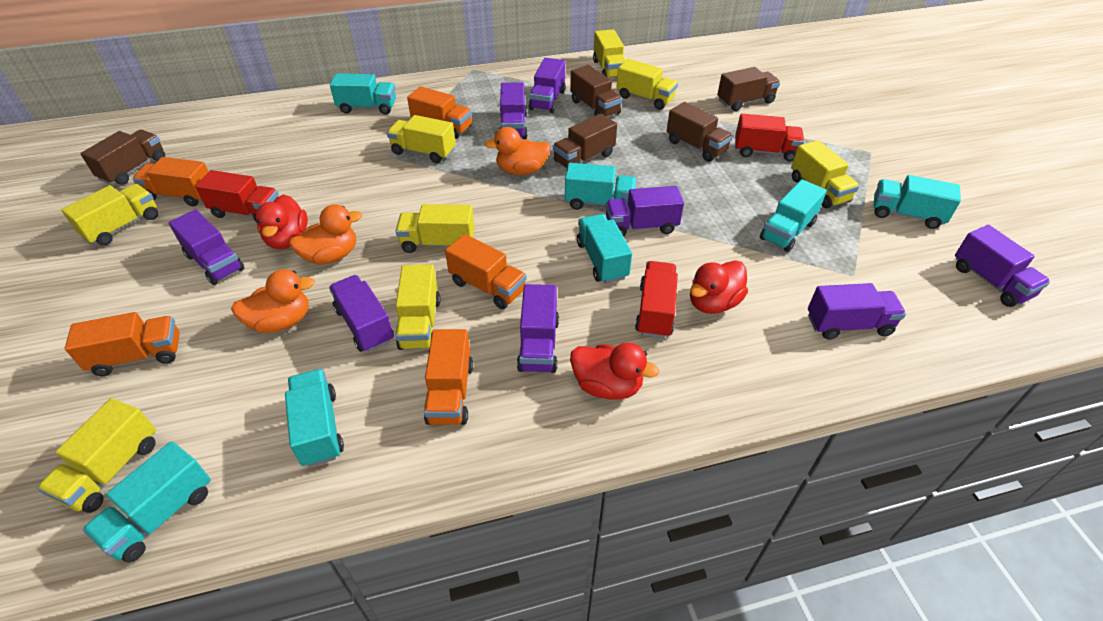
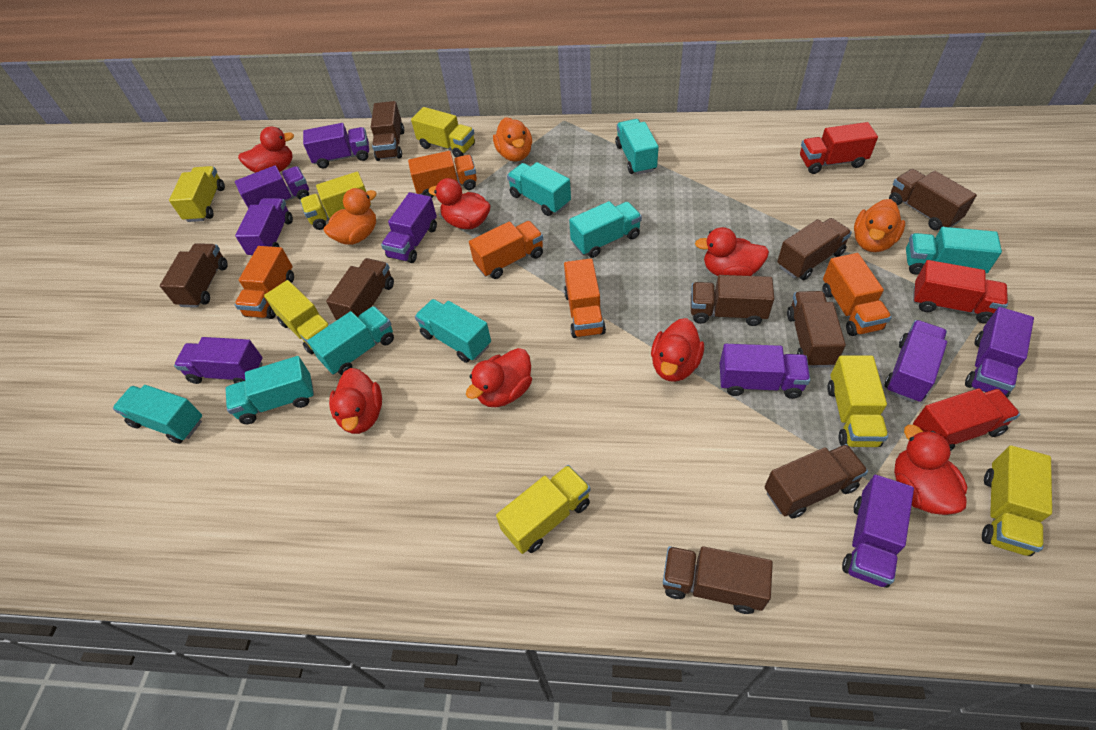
brown truck: 5 -> 9
purple truck: 8 -> 9
red duck: 3 -> 7
turquoise truck: 7 -> 8
yellow truck: 8 -> 7

